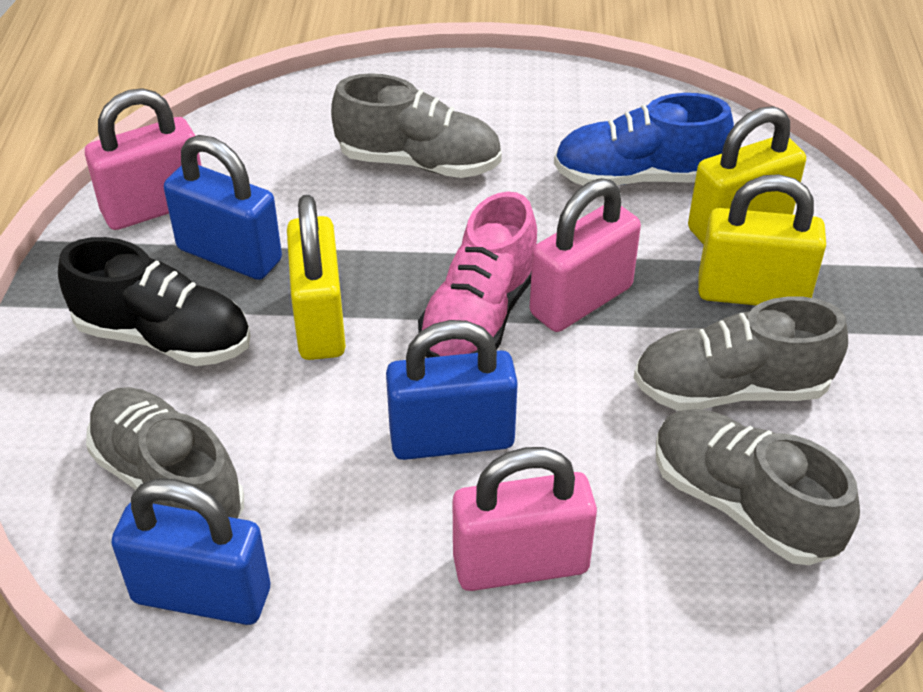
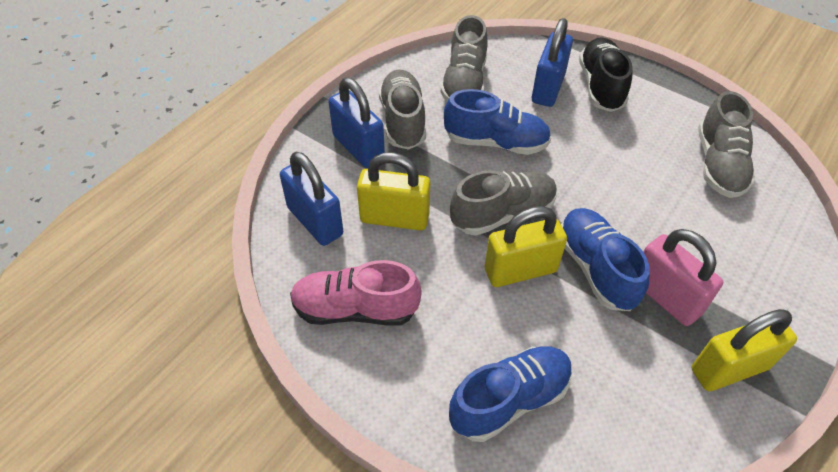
blue shoe: 1 -> 3
pink padlock: 3 -> 1

